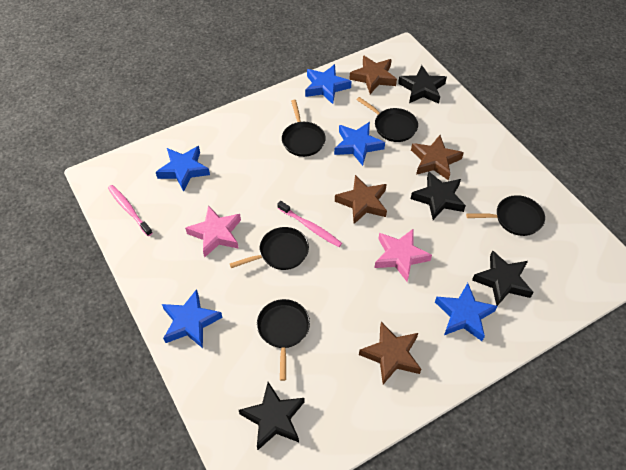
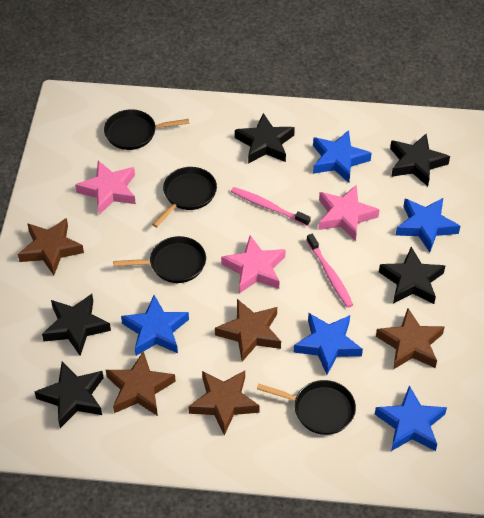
black pan: 5 -> 4
black star: 4 -> 5
brown star: 4 -> 5
pink star: 2 -> 3

